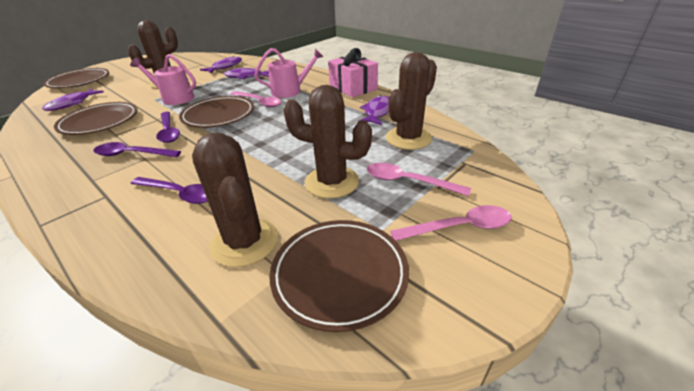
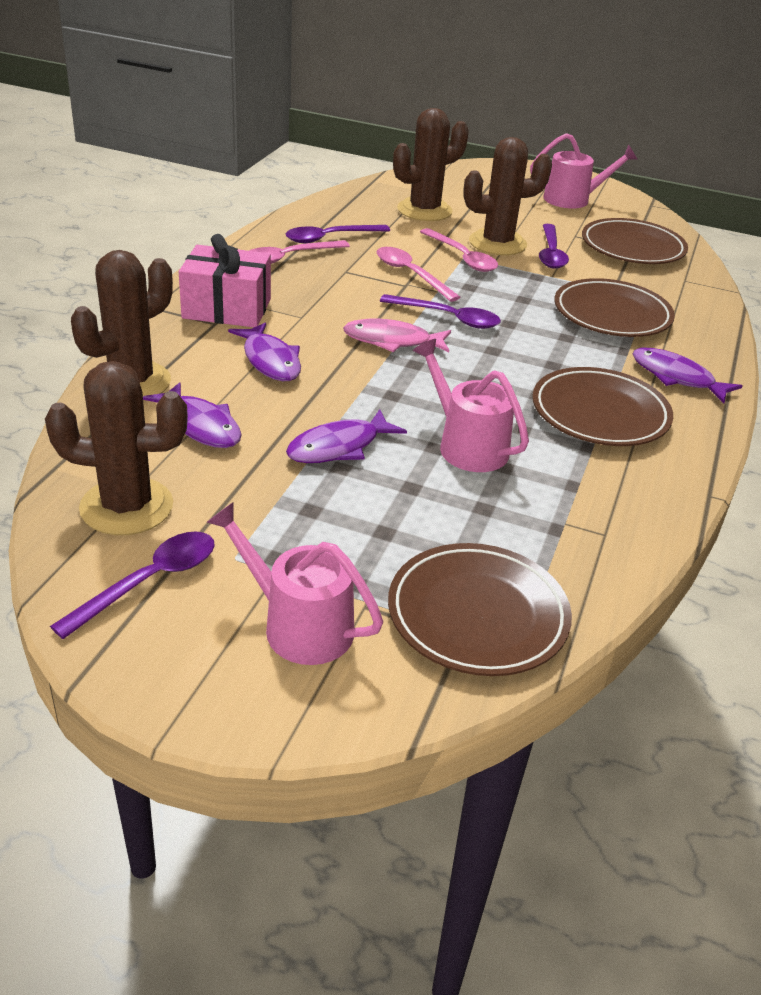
pink fish: 0 -> 1
pink watering can: 2 -> 3
purple spoon: 3 -> 4

